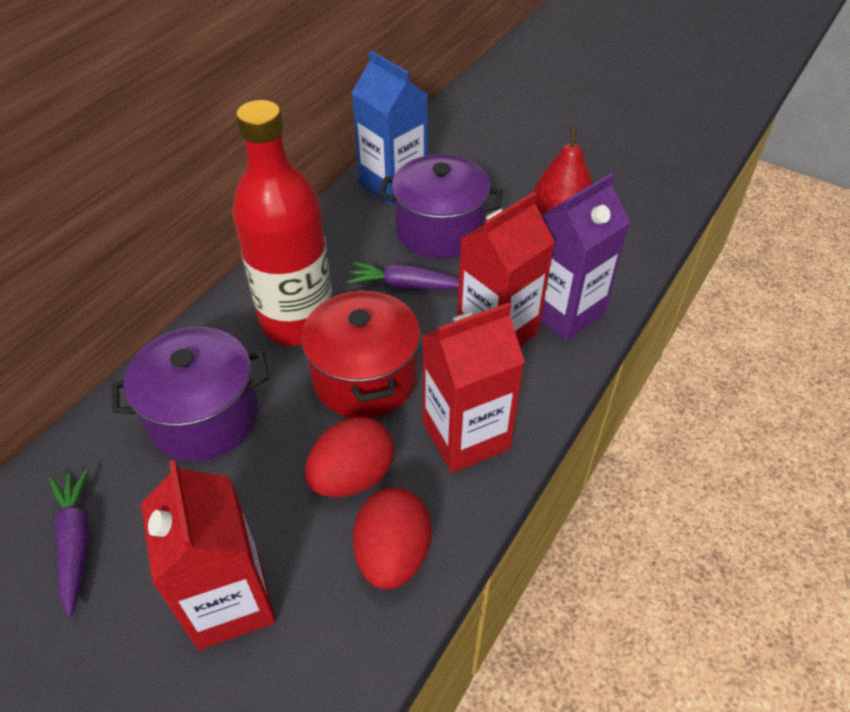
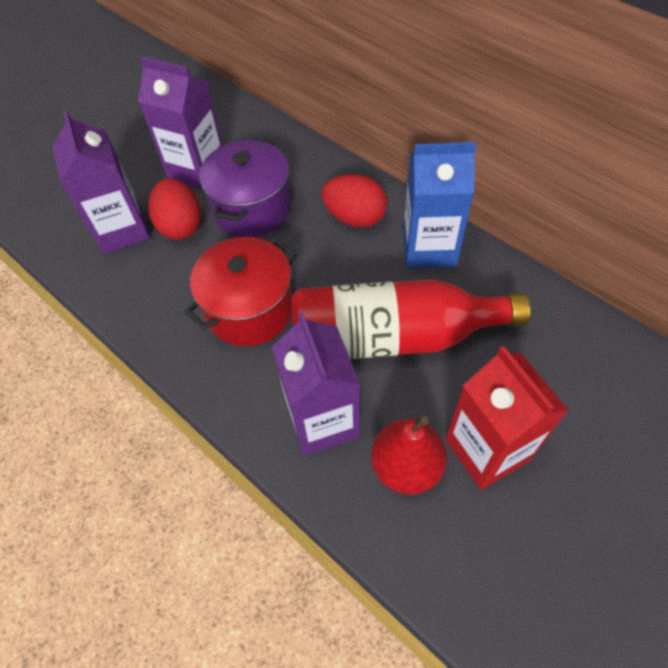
purple carrot: 2 -> 0
purple carton: 1 -> 3
purple pot: 2 -> 1
red carton: 3 -> 1

